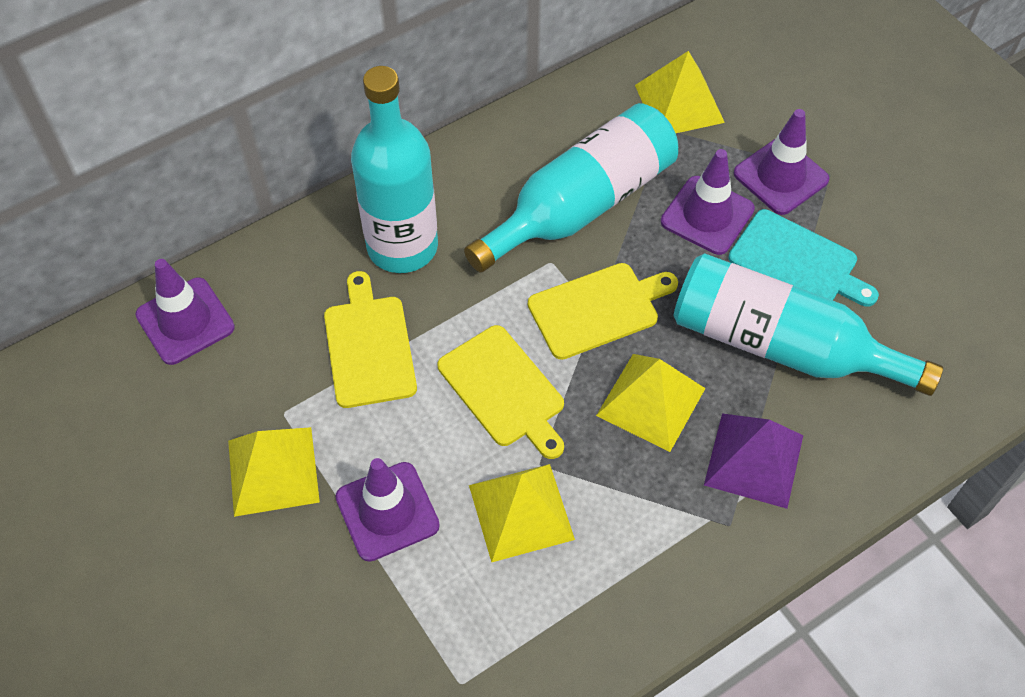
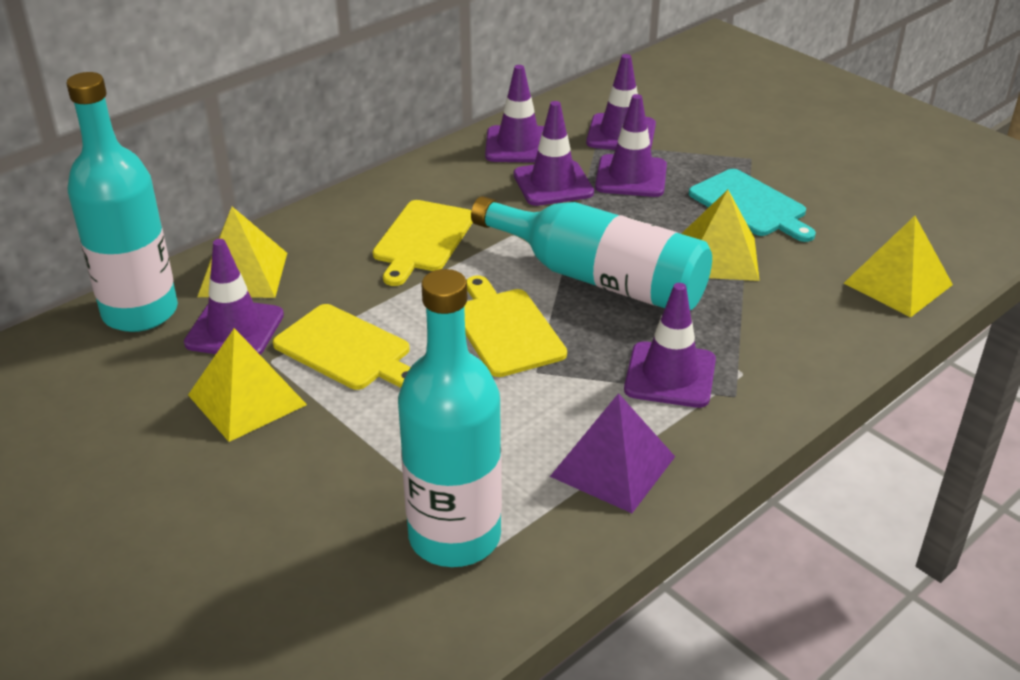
purple traffic cone: 4 -> 6

